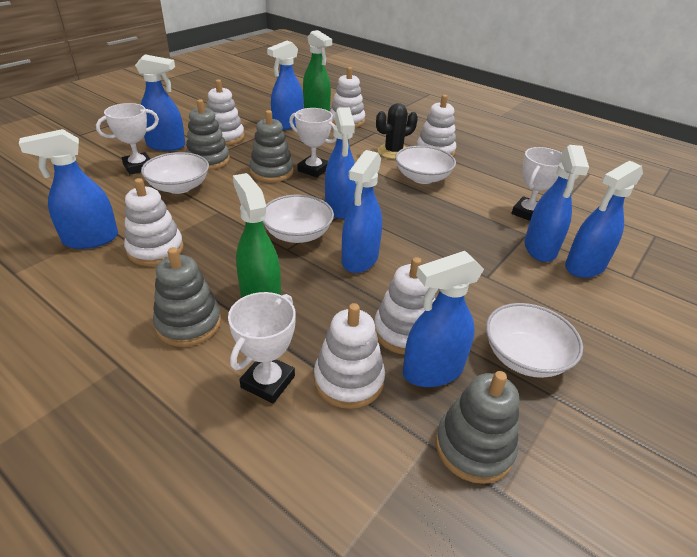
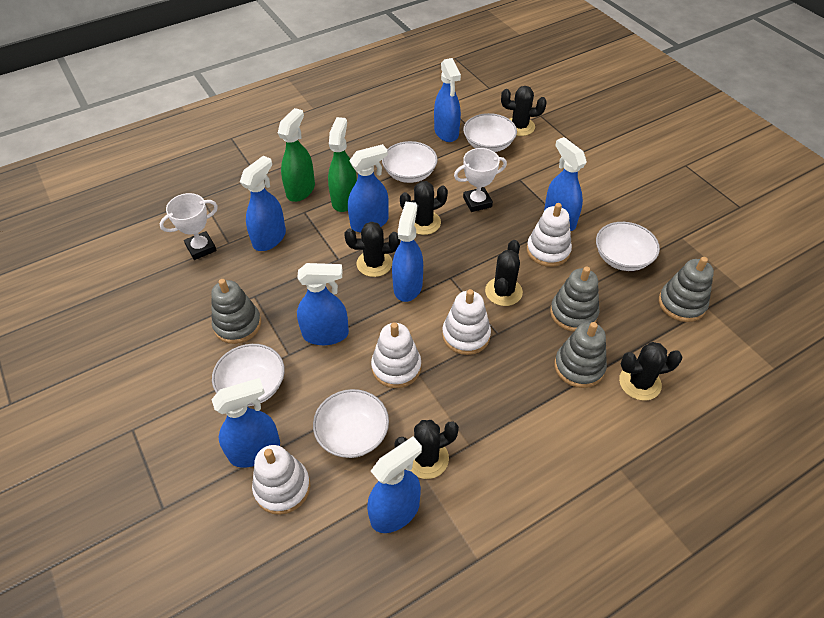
black cactus: 1 -> 6
white bowl: 4 -> 5
white stacking toy: 6 -> 4
white trophy: 4 -> 2

